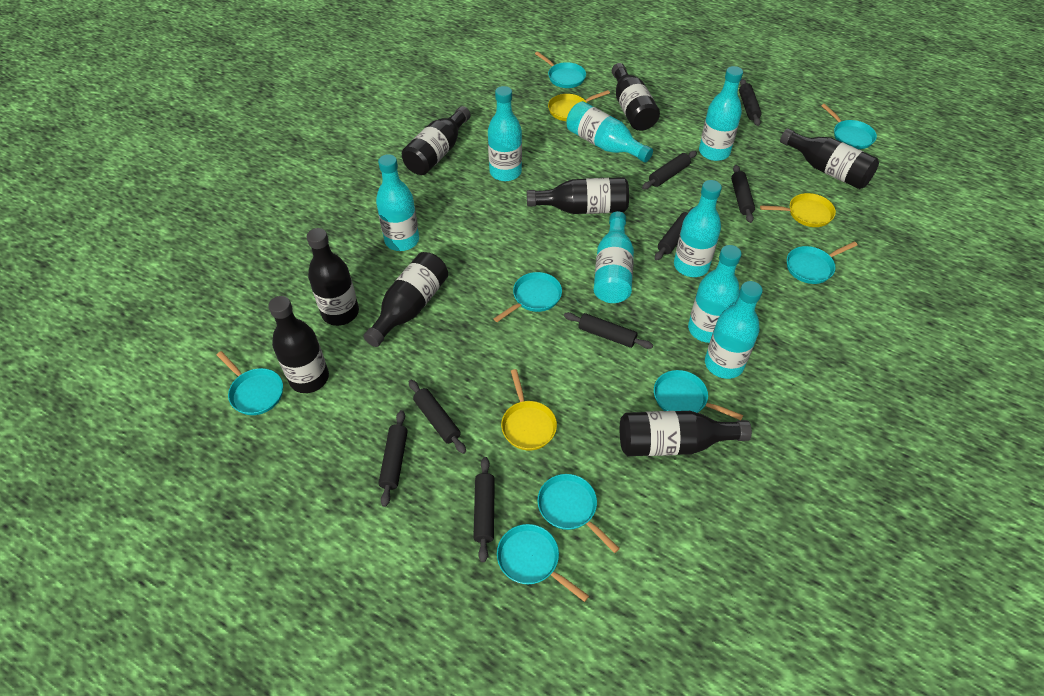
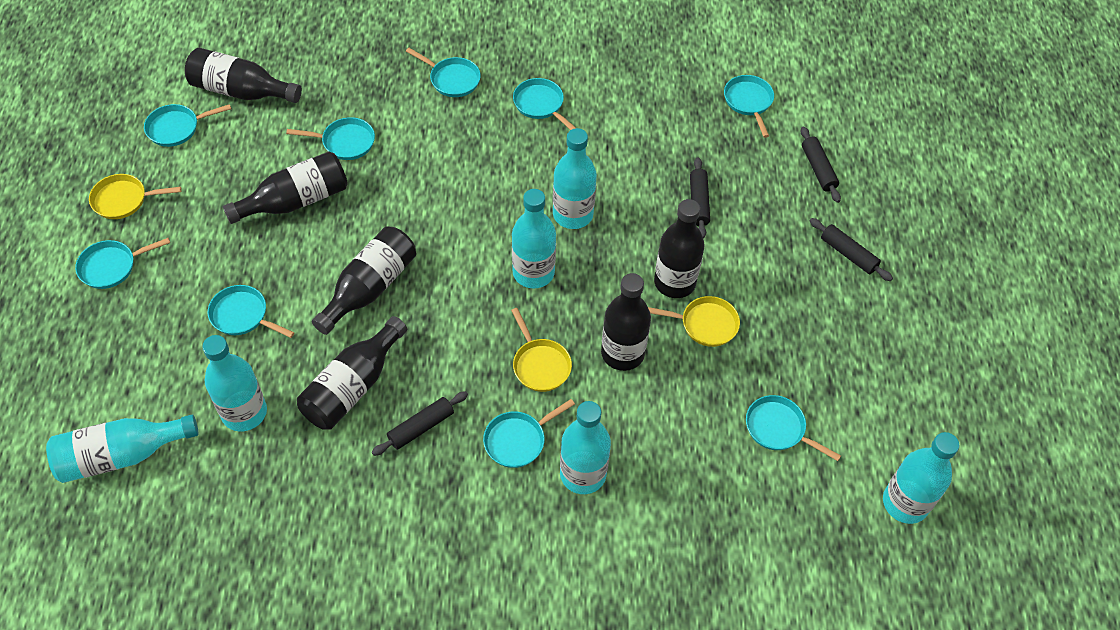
black bottle: 8 -> 6
black rolling pin: 8 -> 4
turquoise bottle: 8 -> 6
turquoise pan: 8 -> 9

